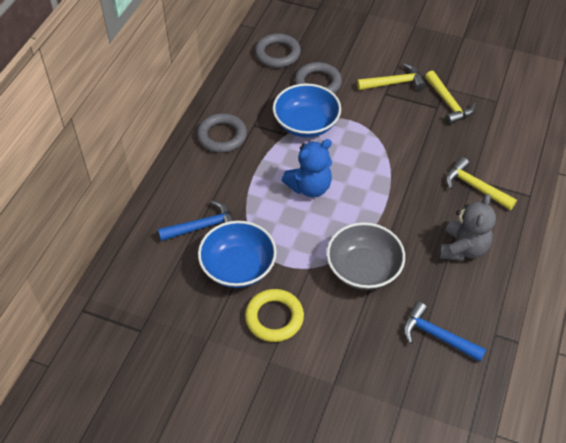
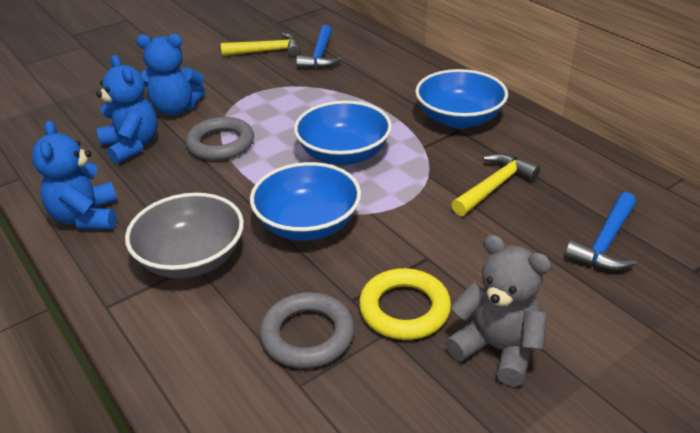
blue bowl: 2 -> 3
blue teddy bear: 1 -> 3
grey ring: 3 -> 2
yellow hammer: 3 -> 2

